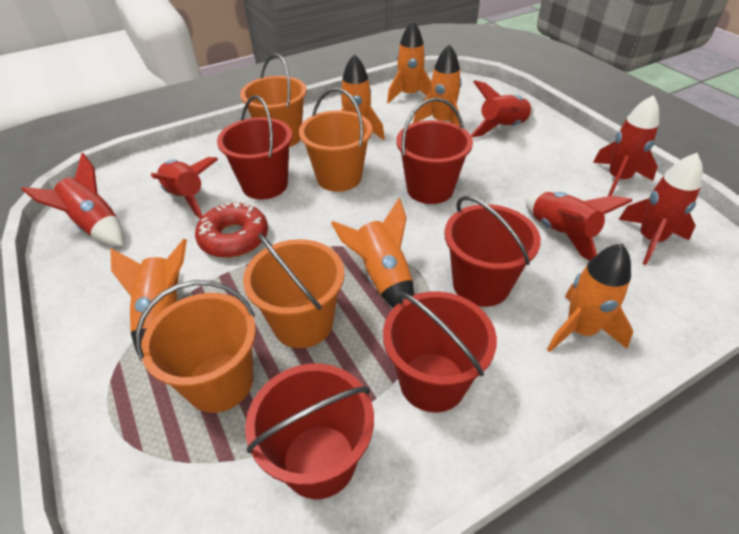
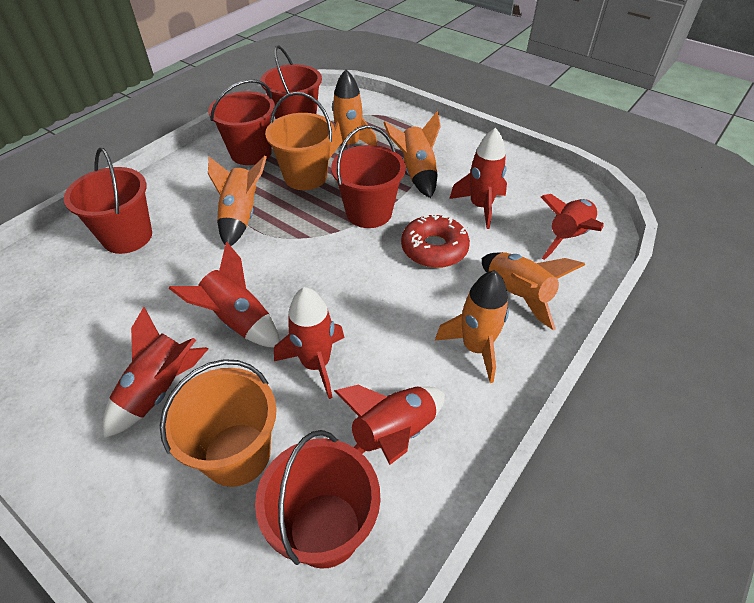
orange bucket: 4 -> 2
orange rocket: 6 -> 5

